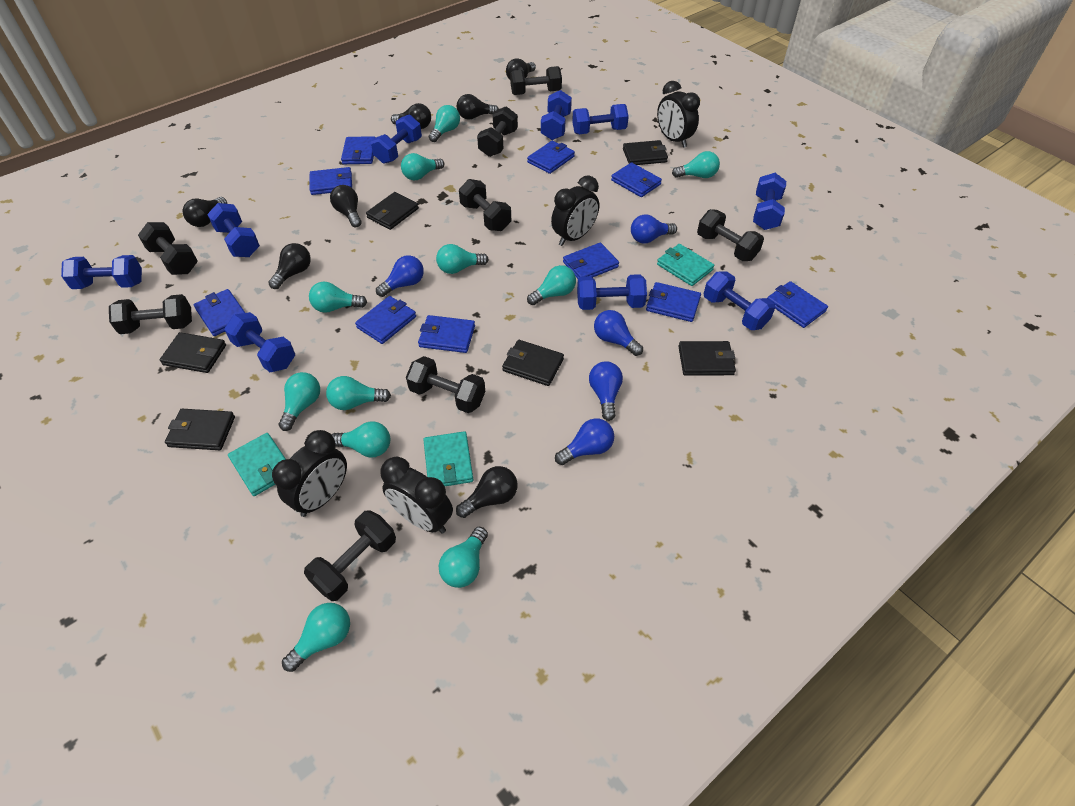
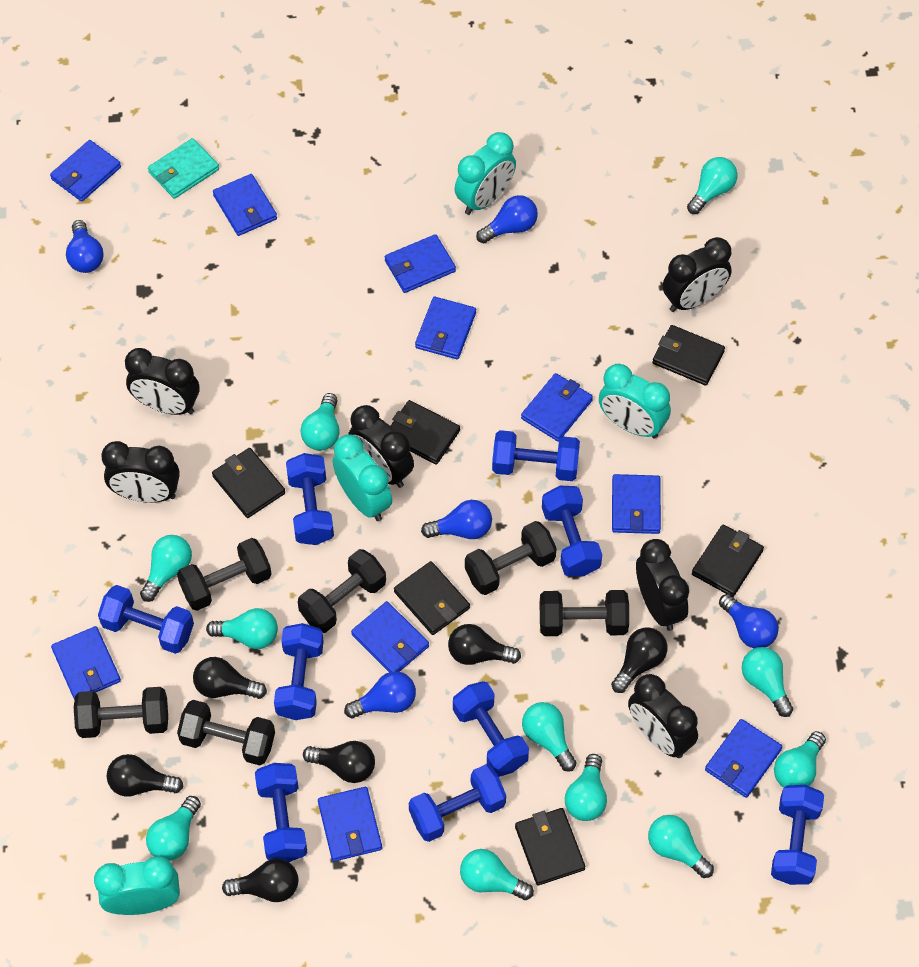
black clock: 4 -> 6
black dumbbell: 8 -> 6
black light bulb: 7 -> 6
turquoise clock: 0 -> 4
turquoise wallet: 3 -> 1

